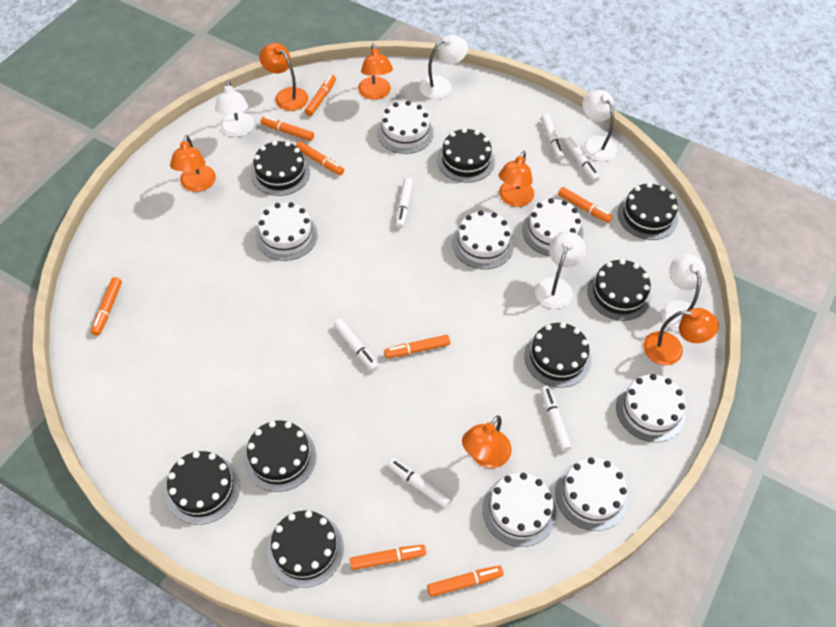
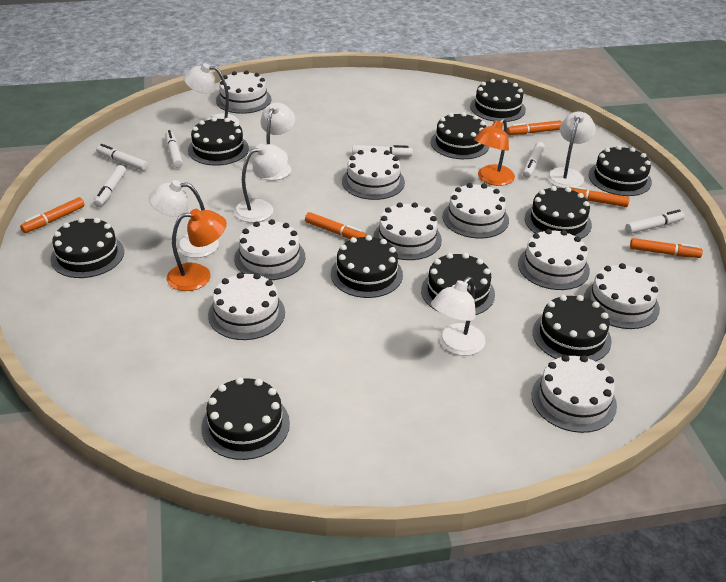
black cake: 8 -> 10
orange lamp: 6 -> 2
orange marker: 8 -> 5
white cake: 7 -> 9
white lamp: 5 -> 6

